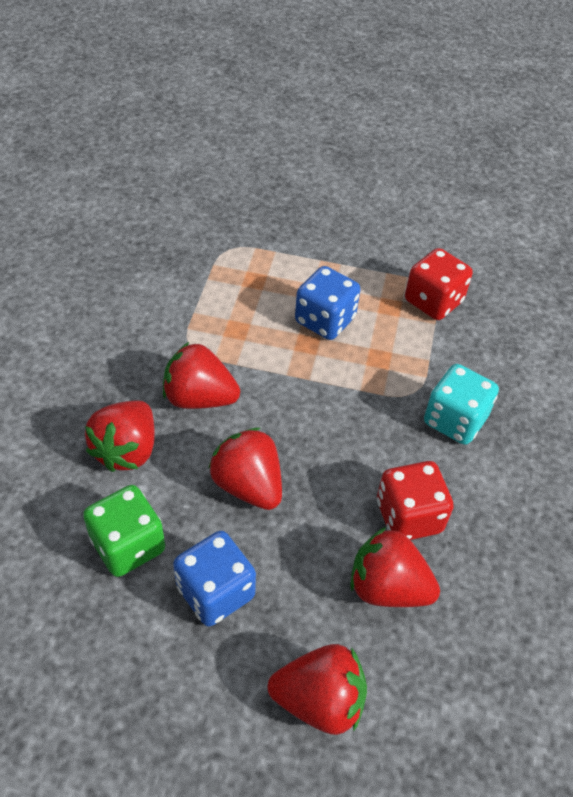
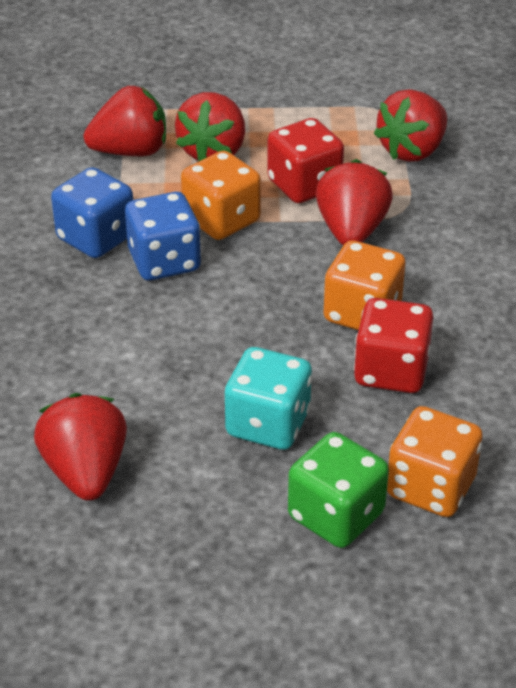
orange dice: 0 -> 3

